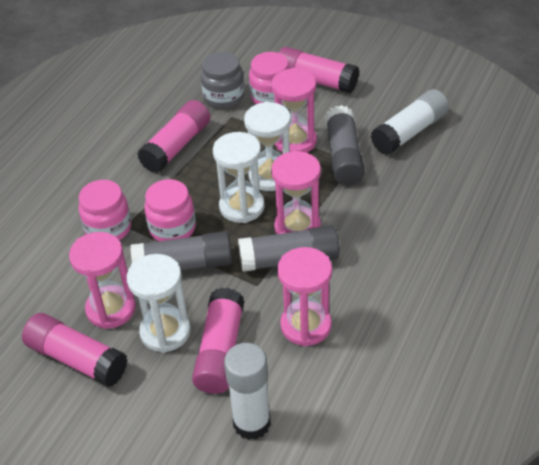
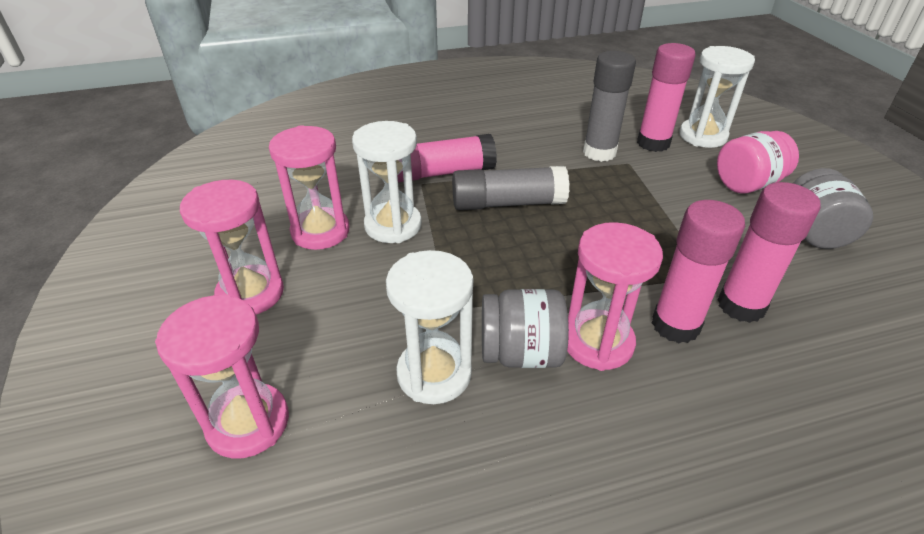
grey glue stick: 3 -> 2
grey jar: 1 -> 2
pink jar: 3 -> 1
white glue stick: 2 -> 0

